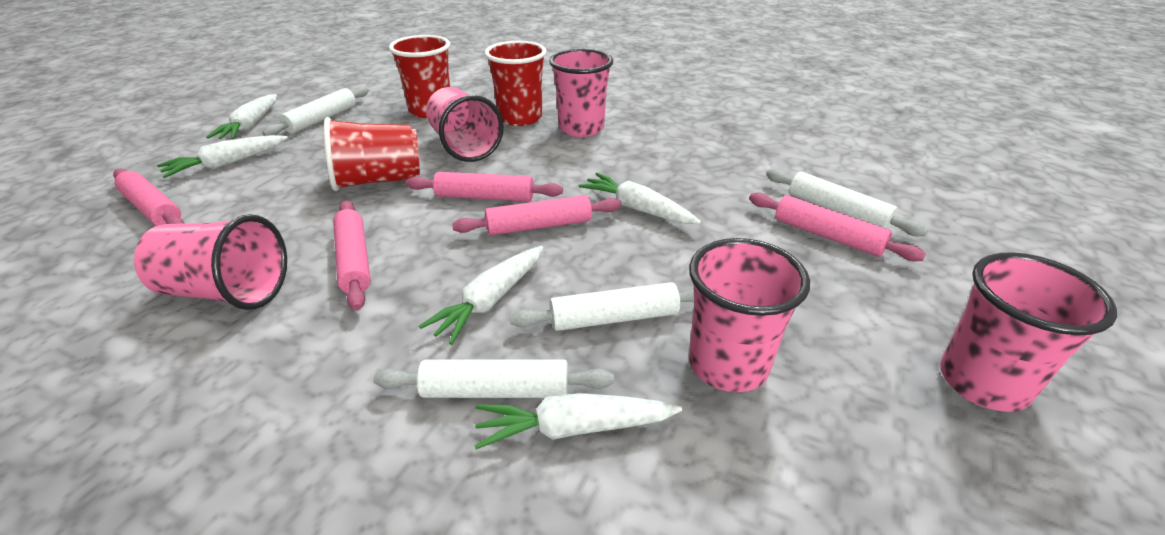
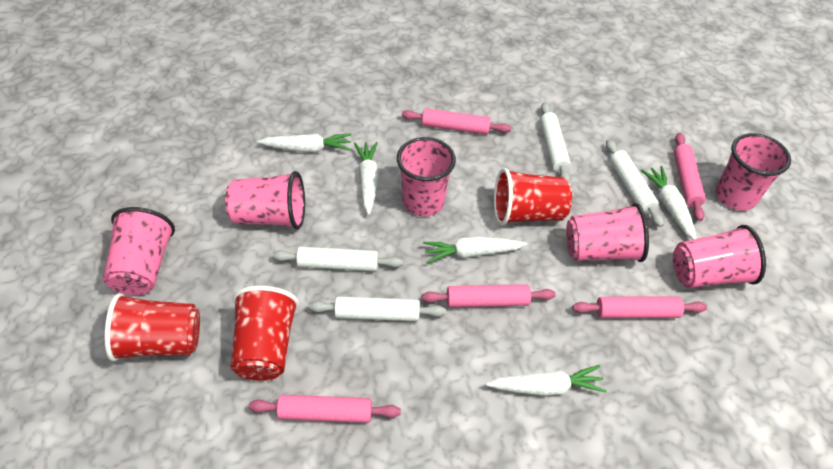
pink cup: 5 -> 6

